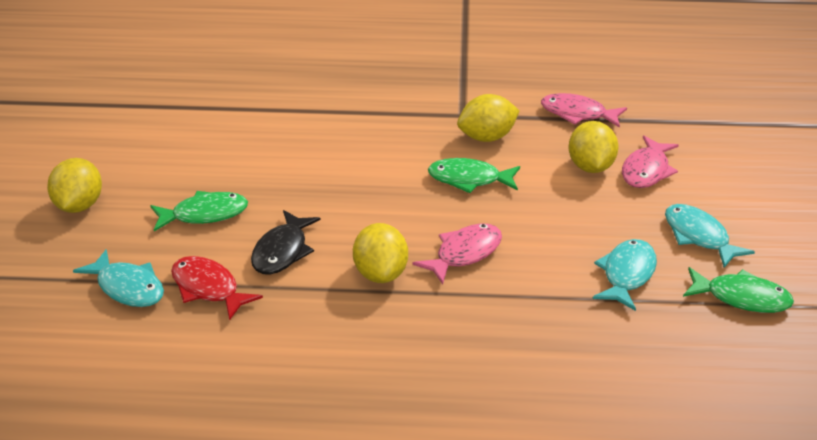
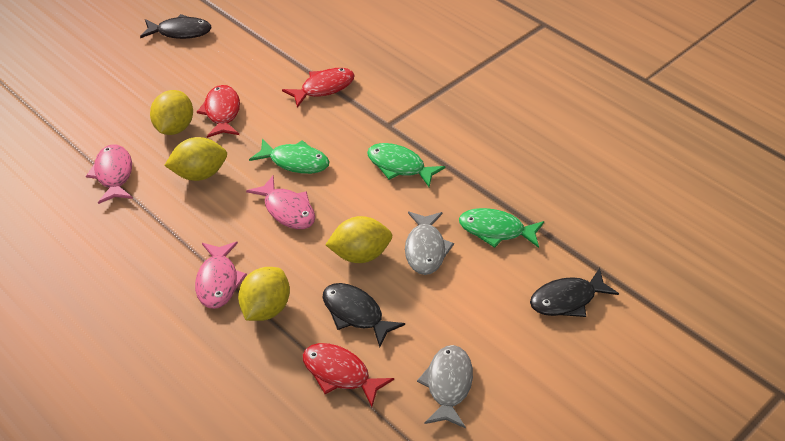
black fish: 1 -> 3
grey fish: 0 -> 2
red fish: 1 -> 3
turquoise fish: 3 -> 0

